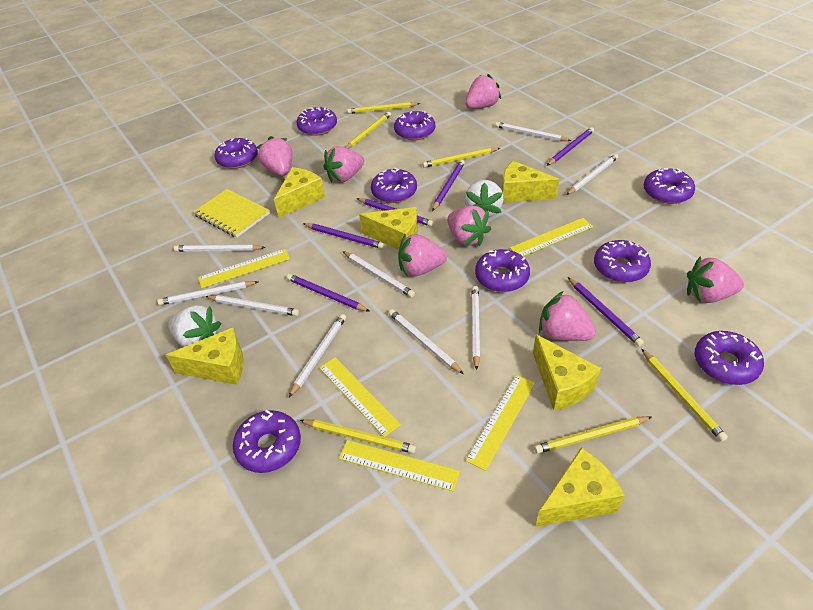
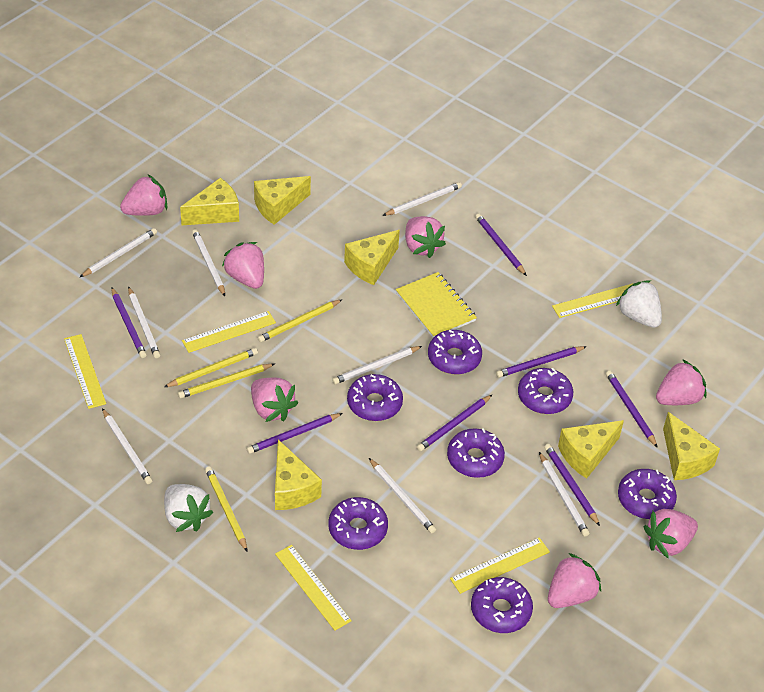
purple donut: 9 -> 7
purple pencil: 6 -> 7
white pencil: 9 -> 8
yellow pencil: 6 -> 4

